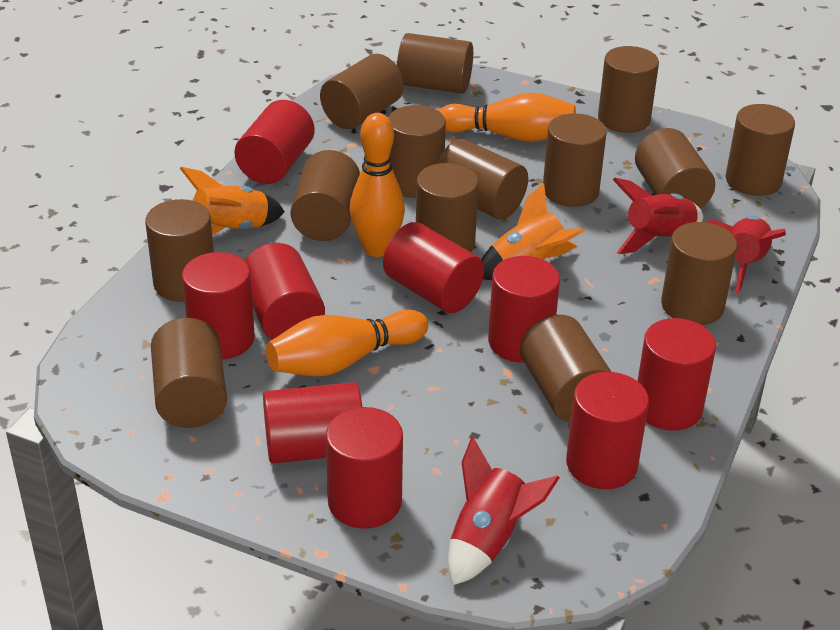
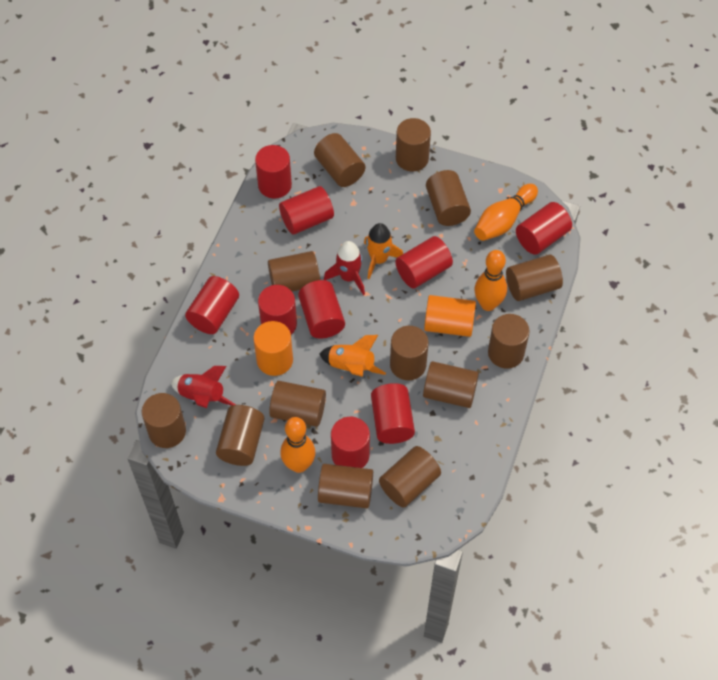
brown cylinder: 14 -> 13
orange cylinder: 0 -> 2
red rocket: 3 -> 2

